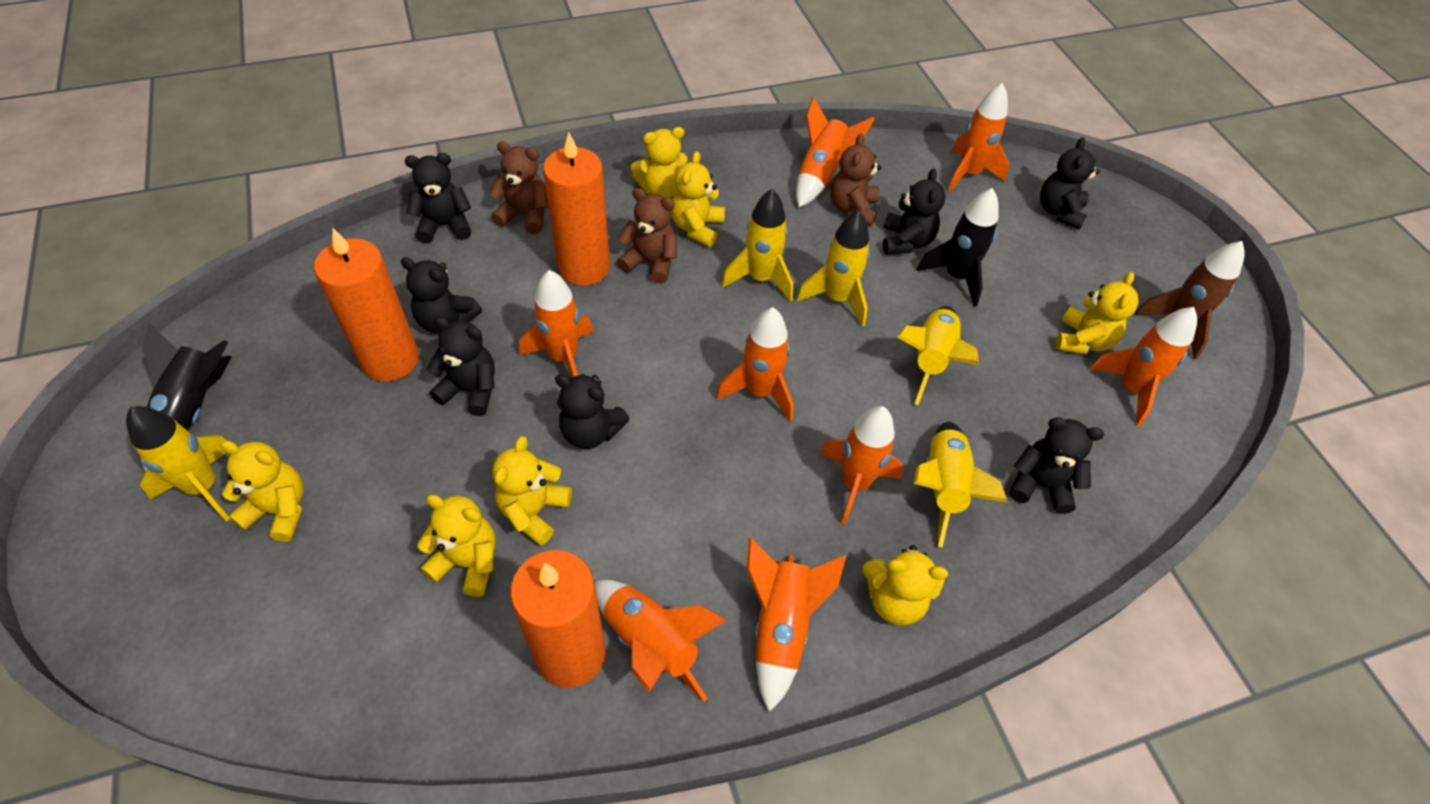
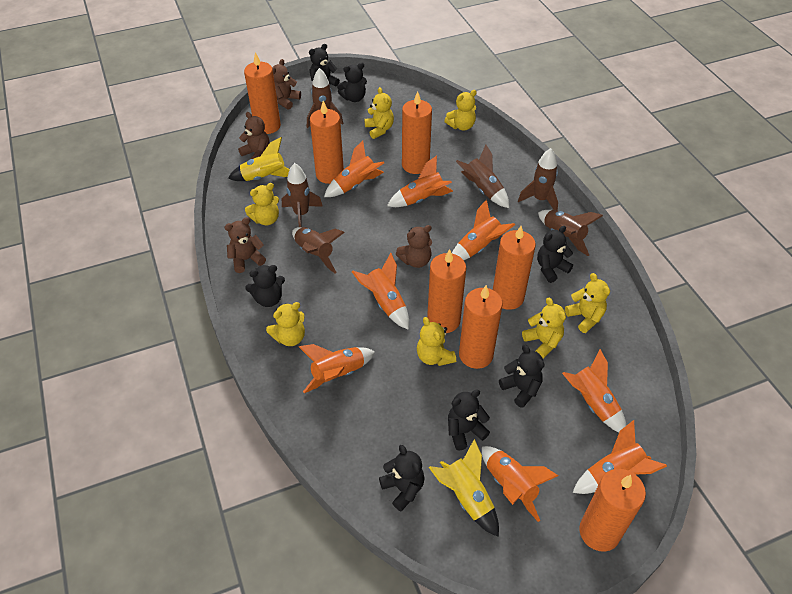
black rocket: 2 -> 0
brown rocket: 1 -> 6
brown teddy bear: 3 -> 4
orange candle: 3 -> 7
yellow rocket: 5 -> 2

